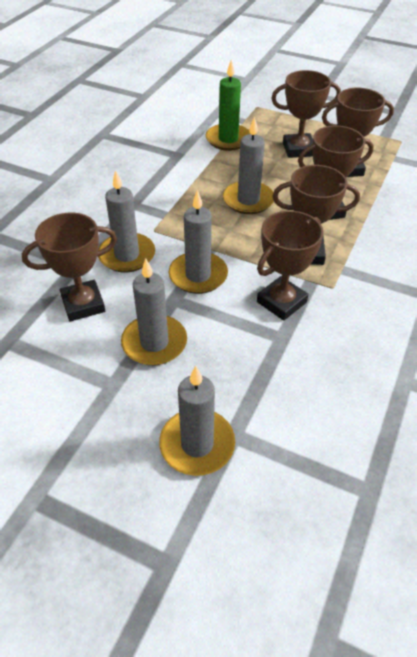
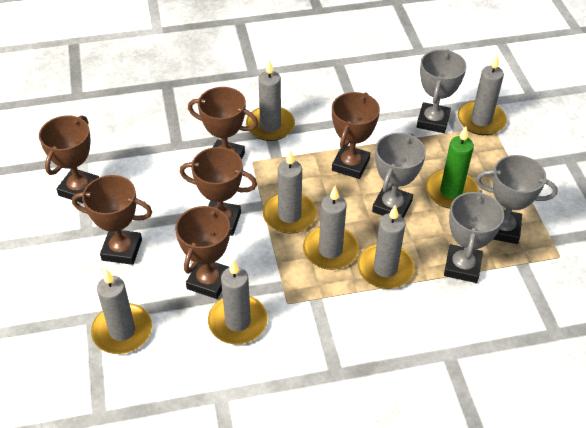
grey candle: 5 -> 7
grey trophy: 0 -> 4

